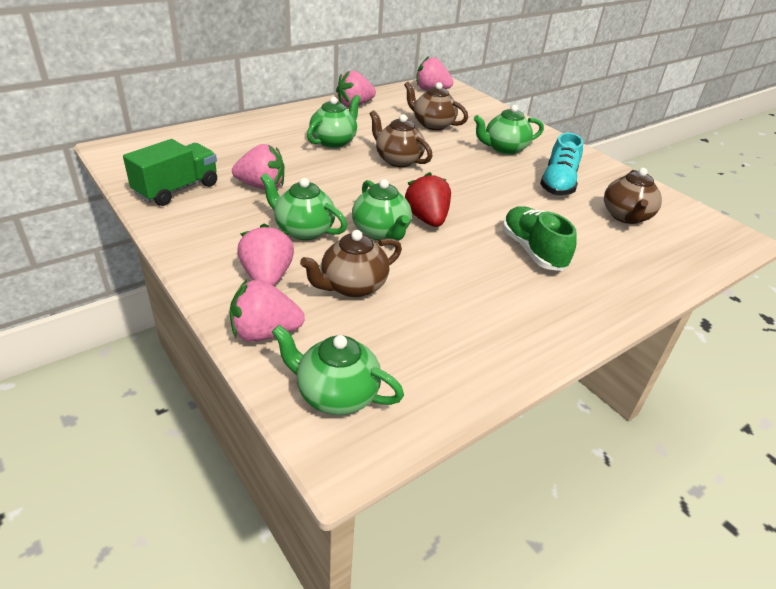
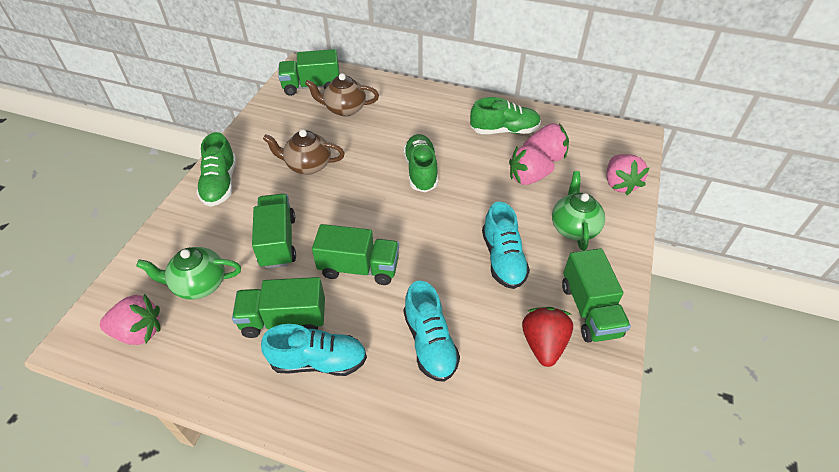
brown teapot: 4 -> 2
green shoe: 1 -> 3
green teapot: 5 -> 2
green truck: 1 -> 5
pink strawberry: 5 -> 4
turquoise shoe: 1 -> 3

